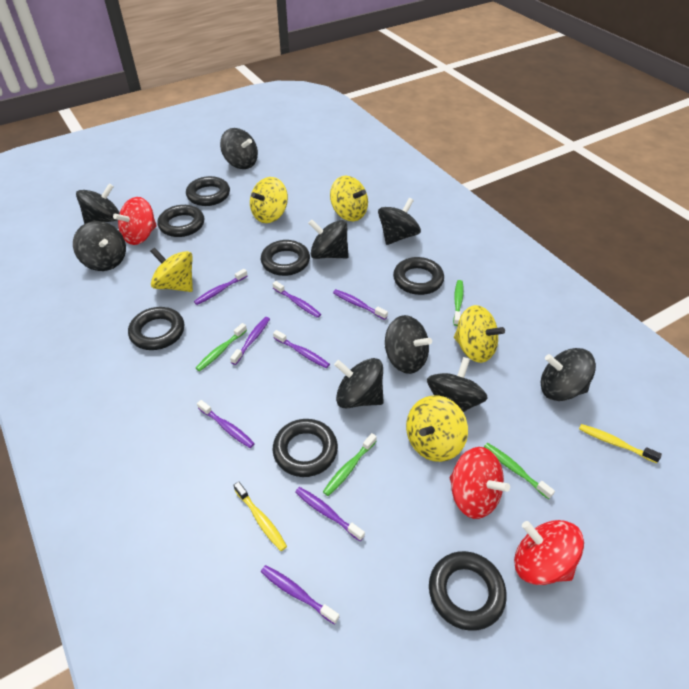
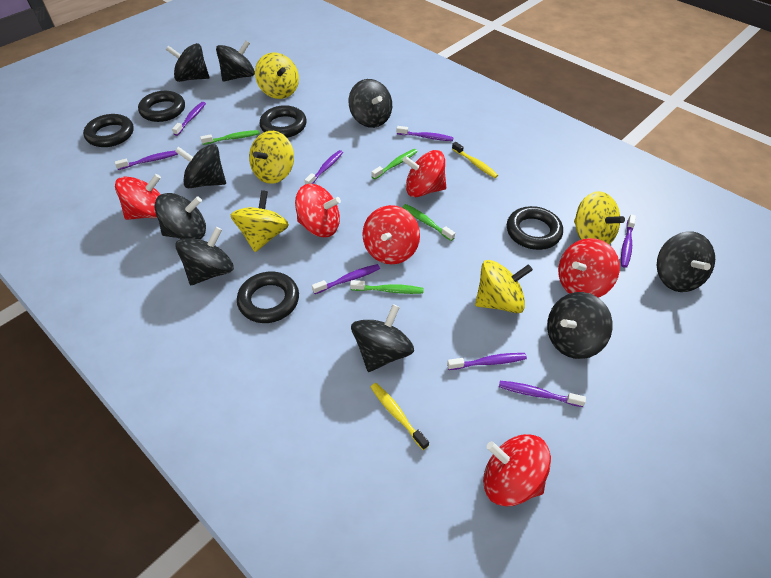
black ring: 7 -> 5
red spinning top: 3 -> 6

